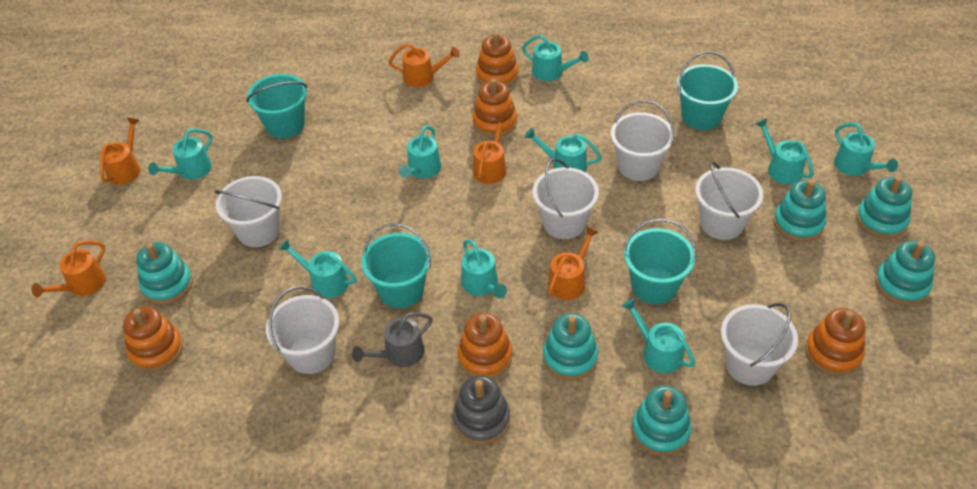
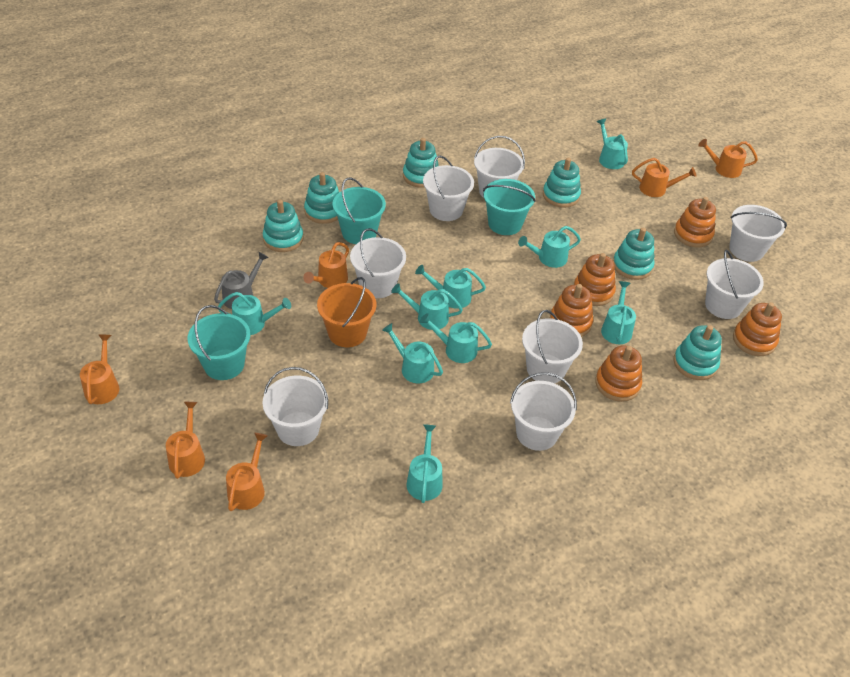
grey stacking toy: 1 -> 0
orange bucket: 0 -> 1
orange watering can: 5 -> 6
turquoise bucket: 4 -> 3
white bucket: 6 -> 8

